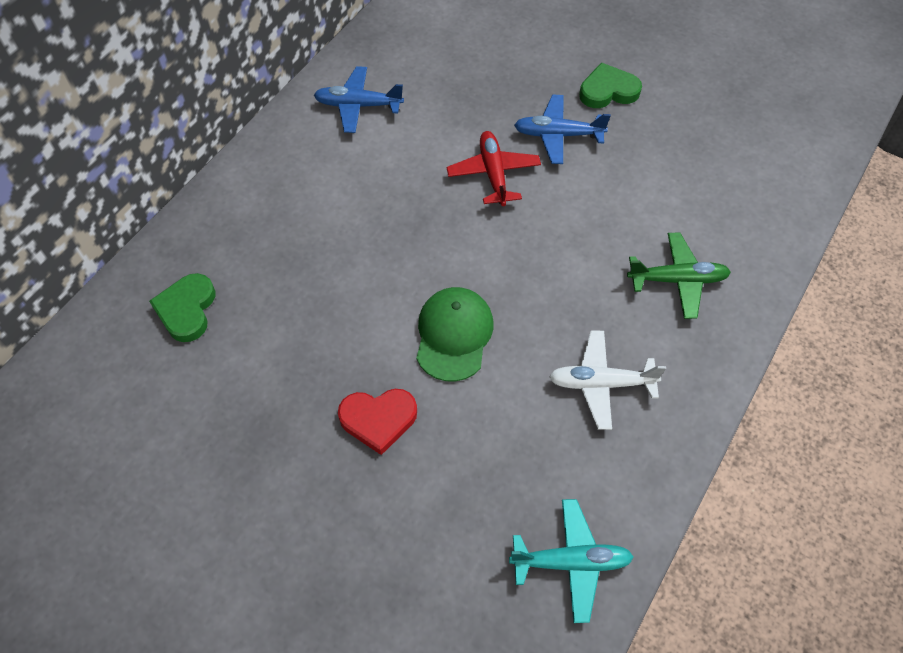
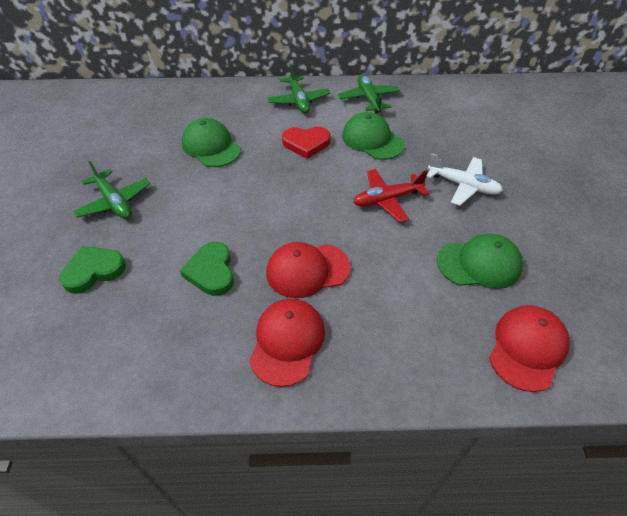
blue plane: 2 -> 0
green cap: 1 -> 3
green plane: 1 -> 3
red cap: 0 -> 3
turquoise plane: 1 -> 0

